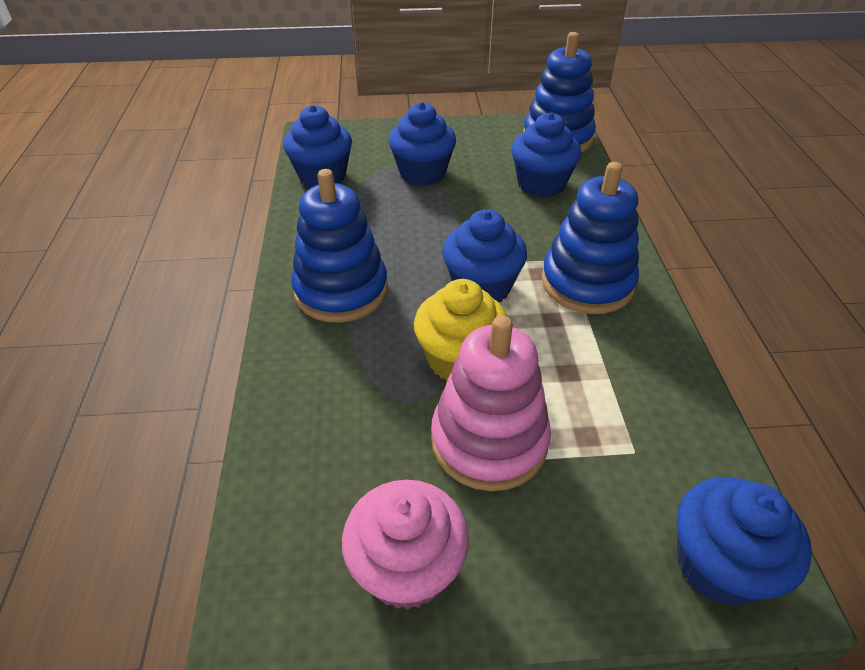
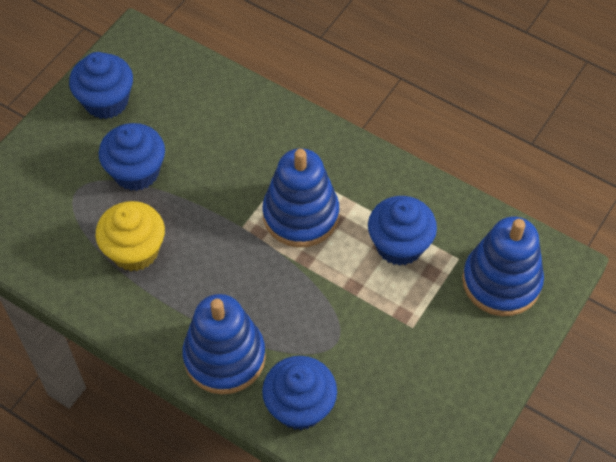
blue cupcake: 5 -> 4
pink cupcake: 1 -> 0
pink stacking toy: 1 -> 0

